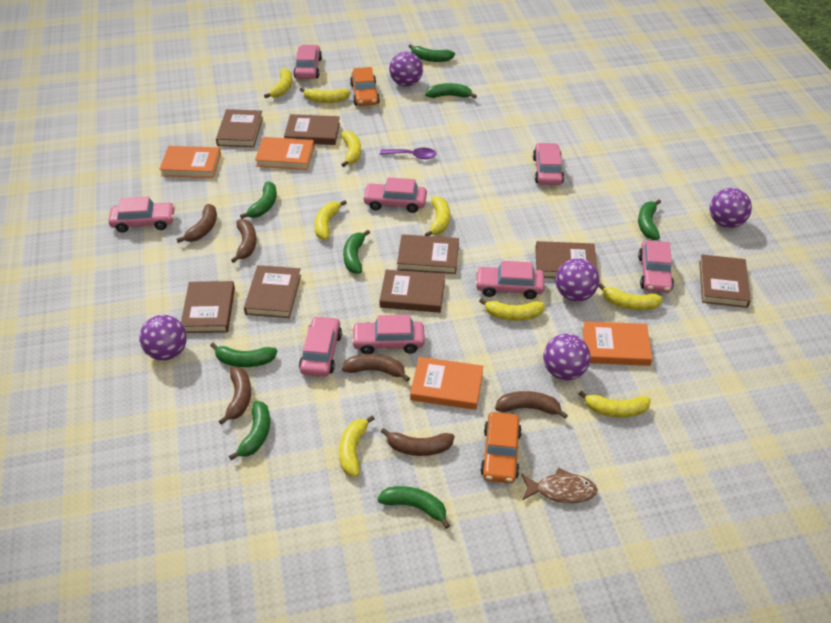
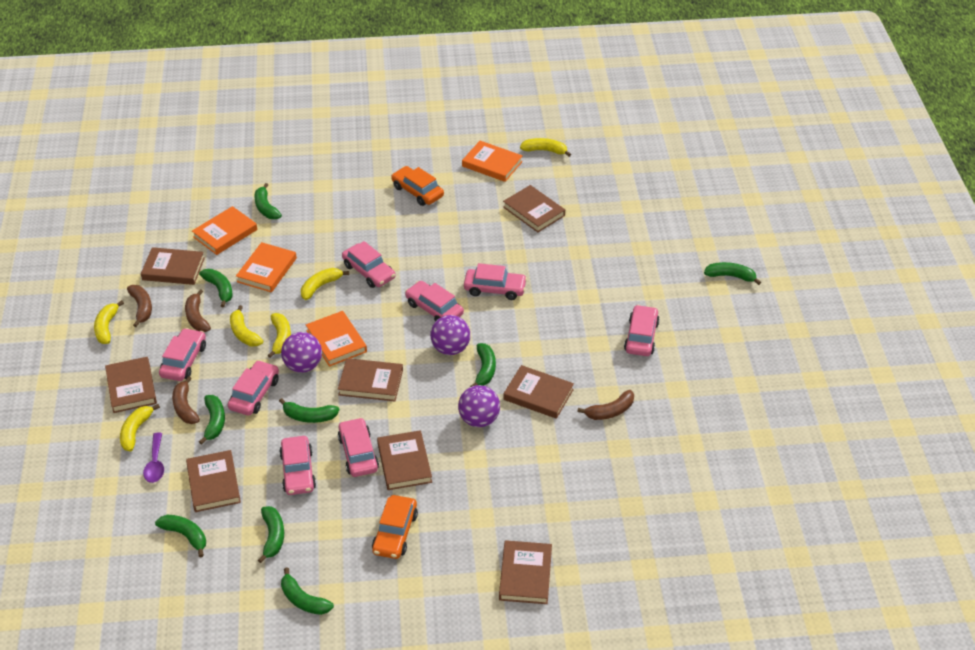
brown banana: 6 -> 4
brown fish: 1 -> 0
green banana: 8 -> 9
purple ball: 5 -> 3
yellow banana: 9 -> 6

